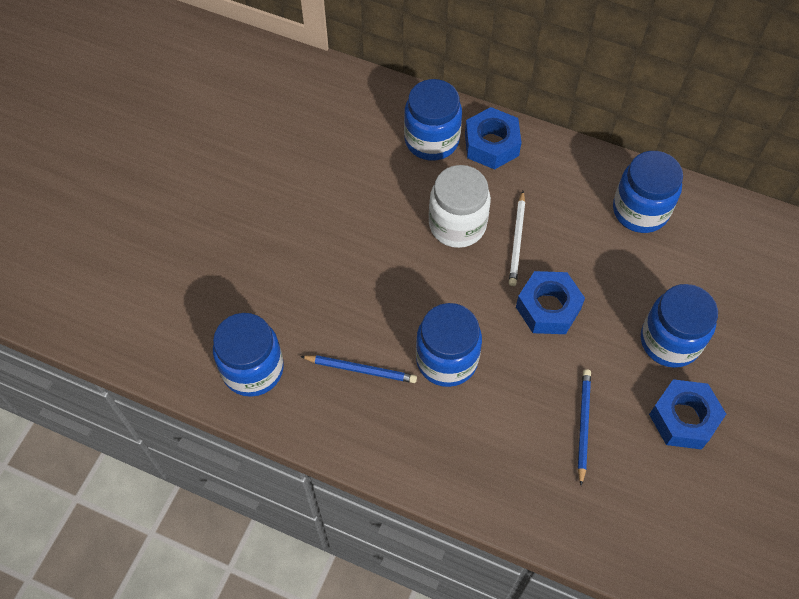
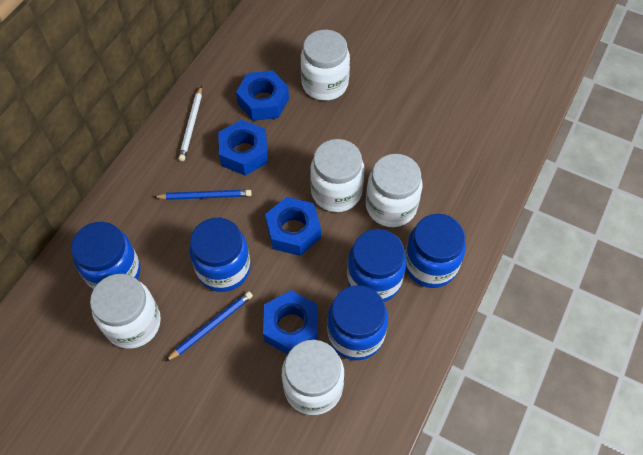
blue nut: 3 -> 4
white jar: 1 -> 5

